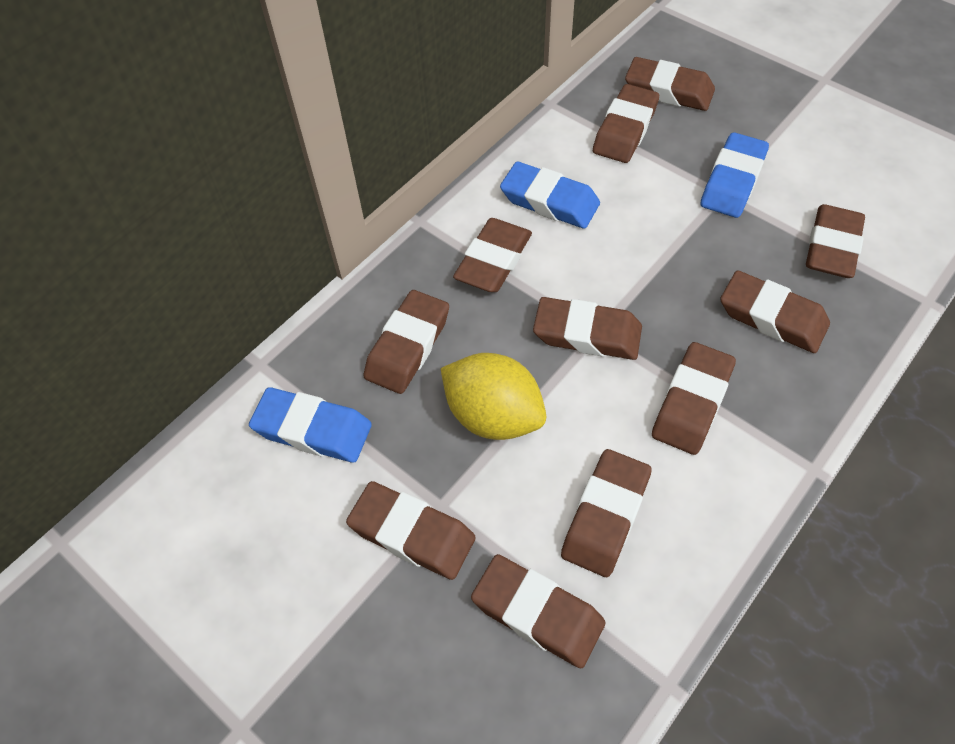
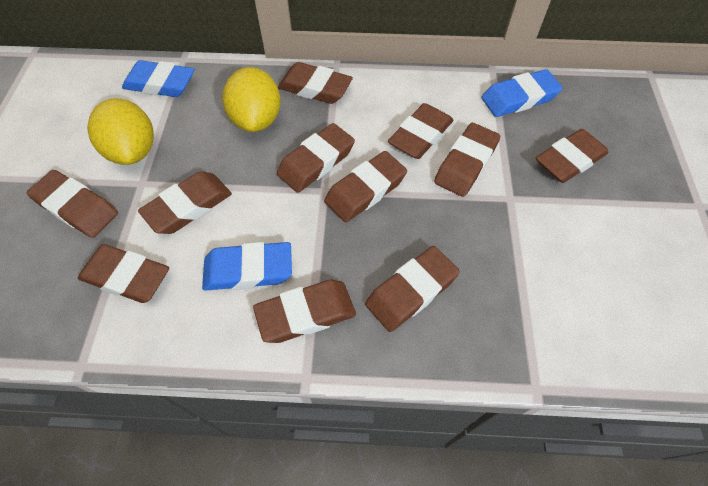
yellow lemon: 1 -> 2

